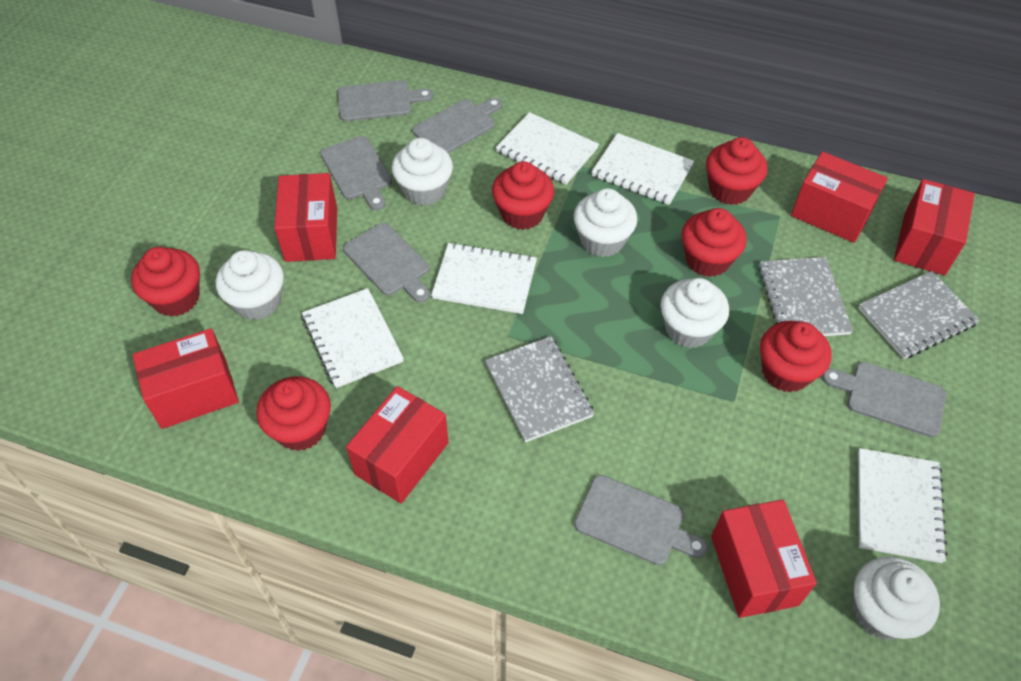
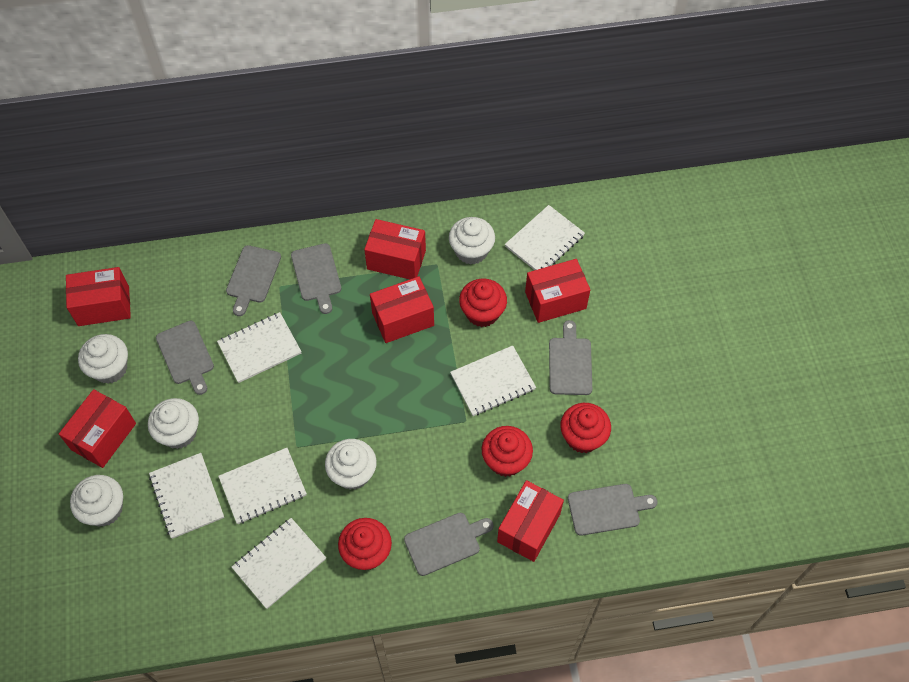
grey notebook: 3 -> 0
red cupcake: 6 -> 4
white notebook: 5 -> 6

